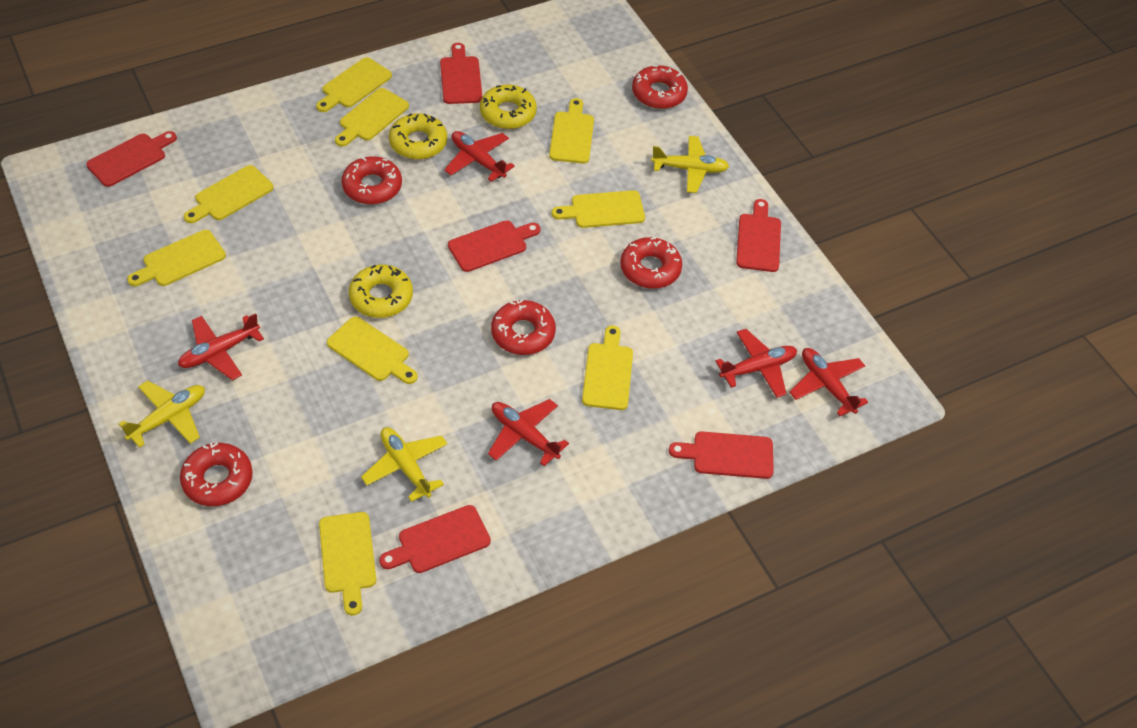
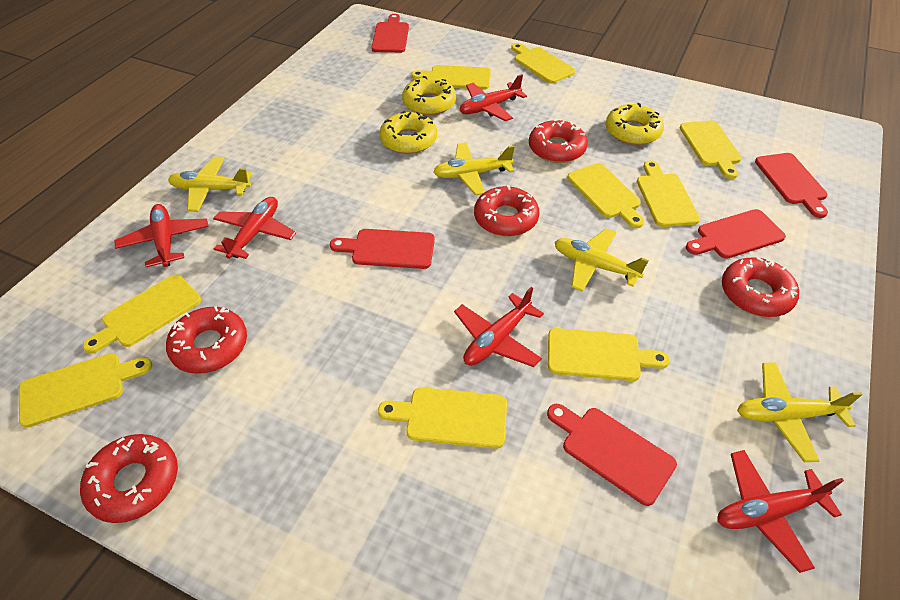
red cutting board: 6 -> 5
yellow plane: 3 -> 4

